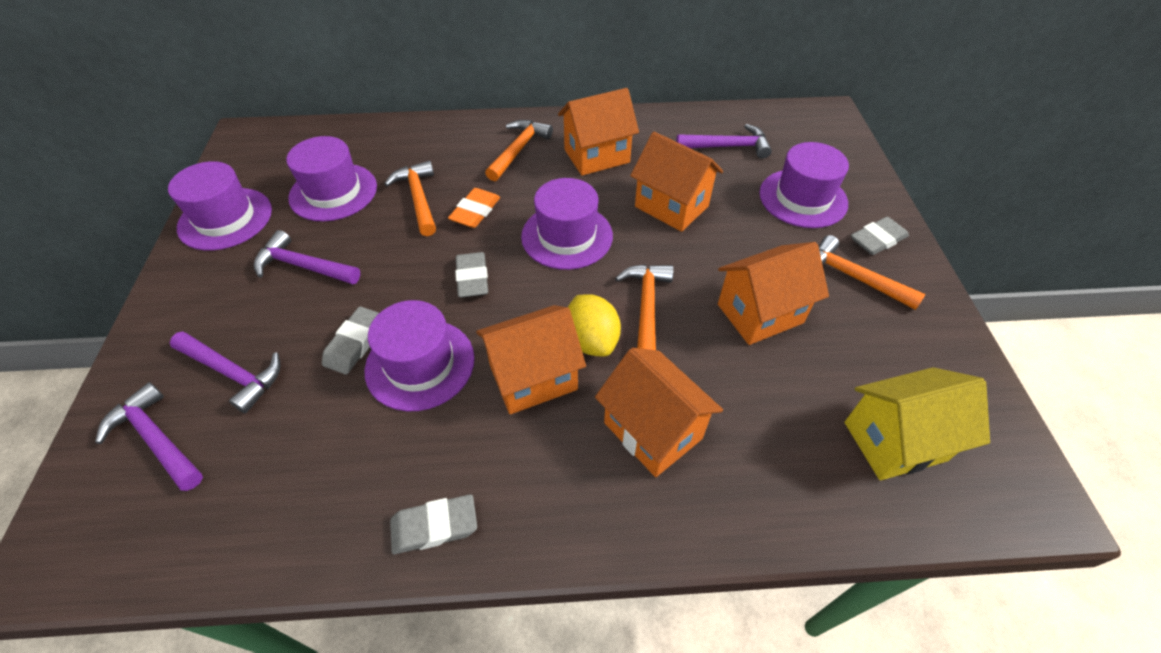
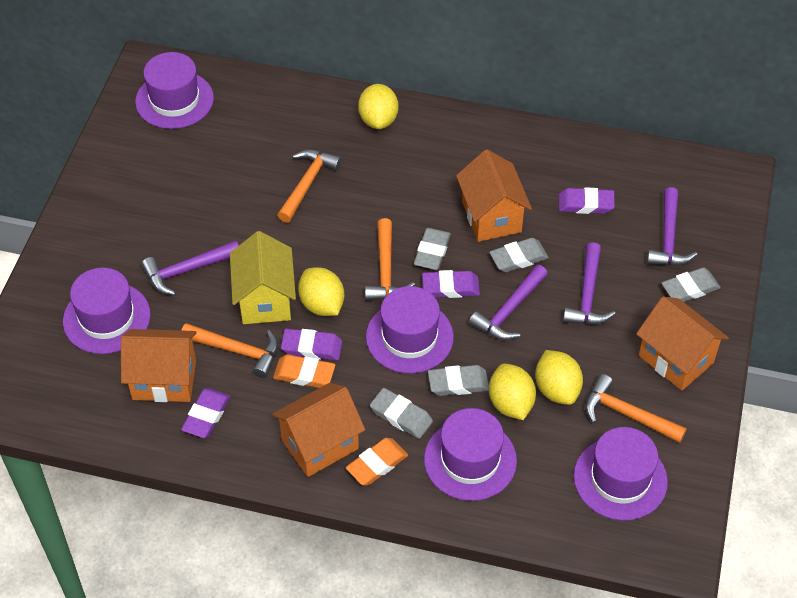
grey eraser: 4 -> 5
orange eraser: 1 -> 2
orange house: 5 -> 4
purple eraser: 0 -> 4
yellow lemon: 1 -> 4

